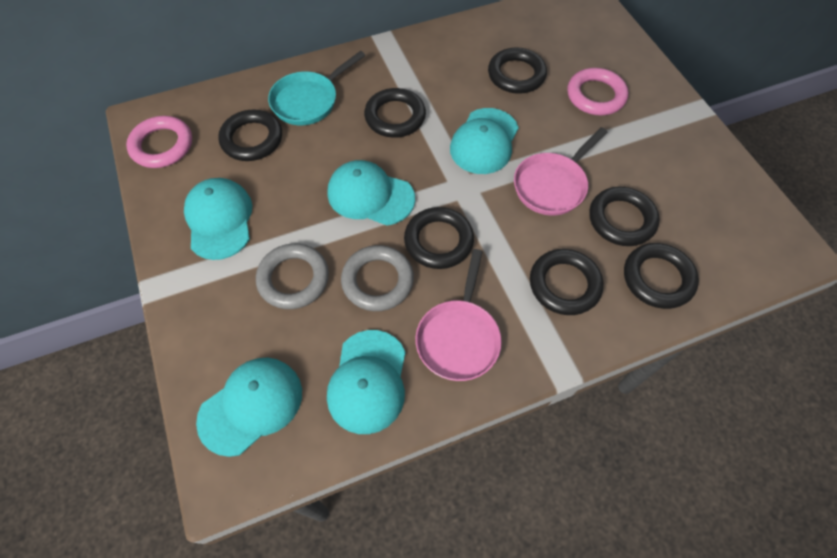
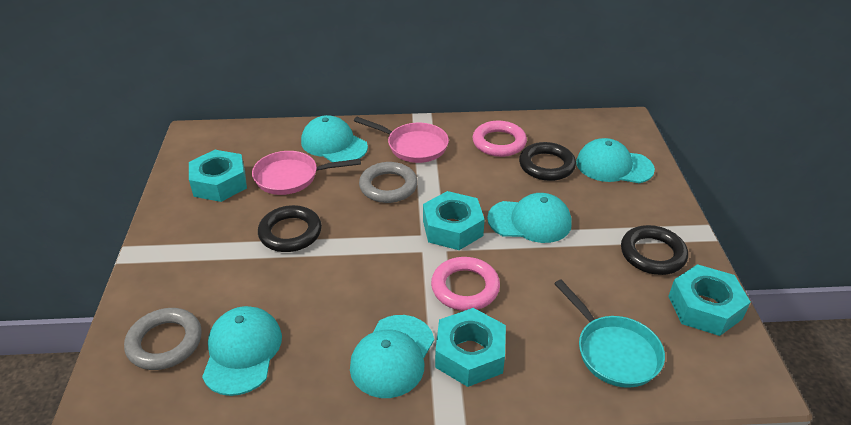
black ring: 7 -> 3
turquoise nut: 0 -> 4

